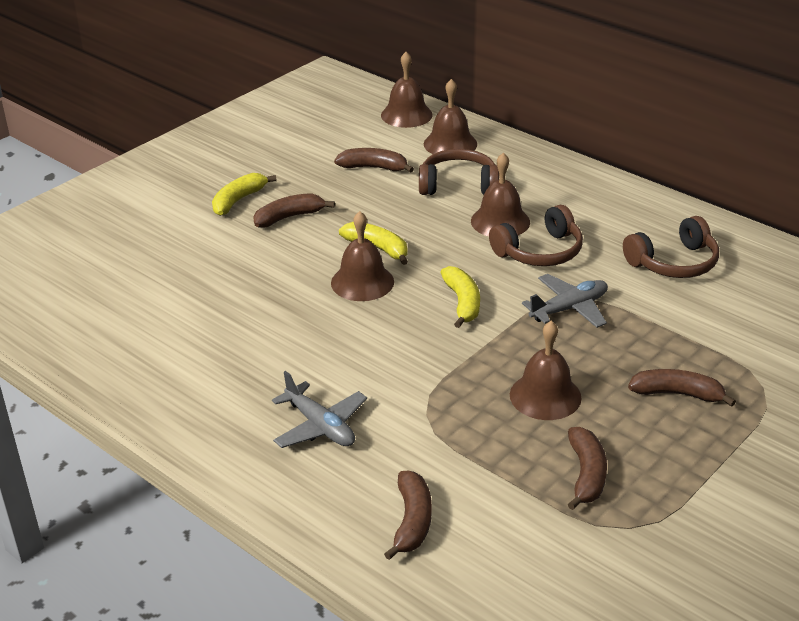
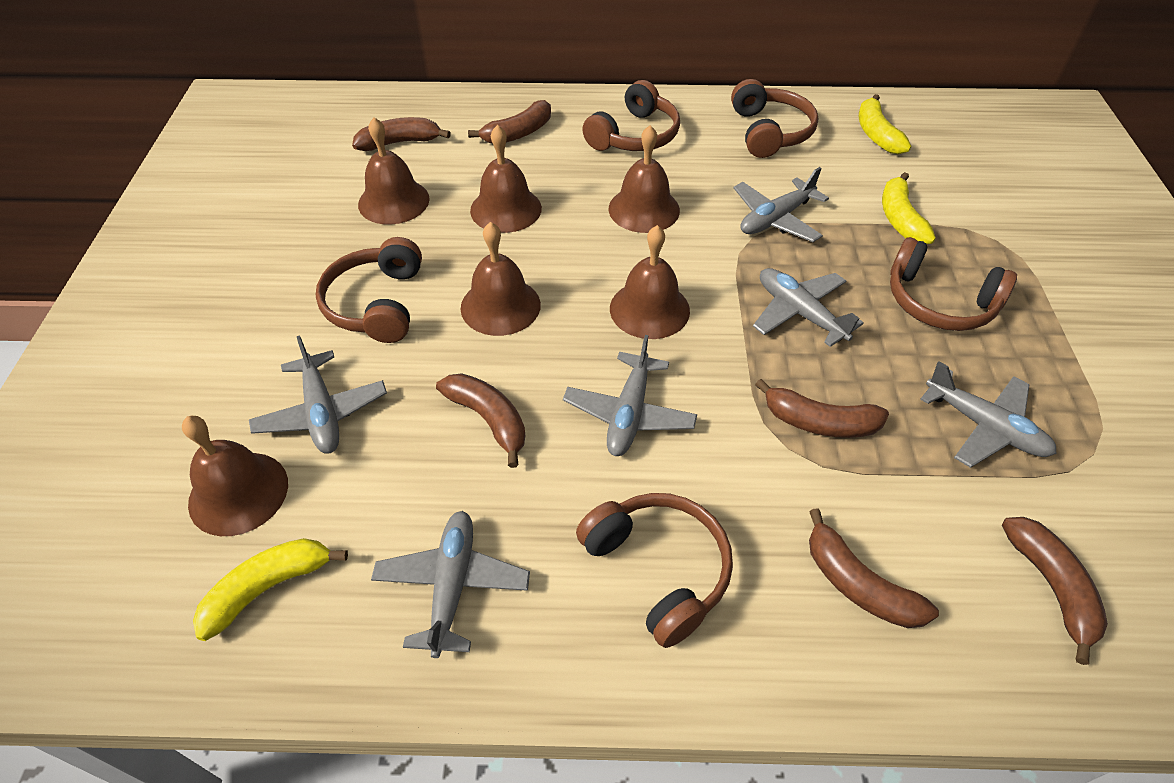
brown banana: 5 -> 6
brown bell: 5 -> 6
brown headphones: 3 -> 5
grey plane: 2 -> 6

